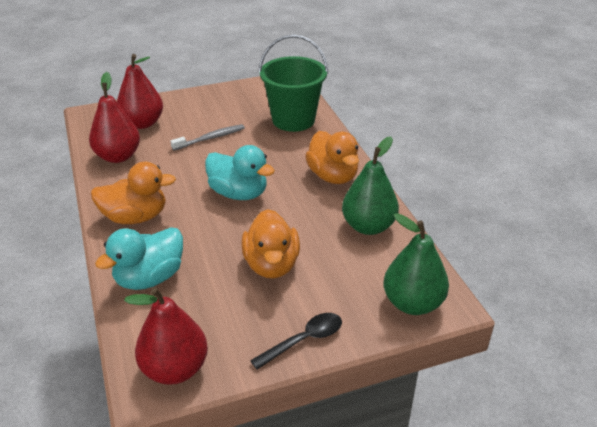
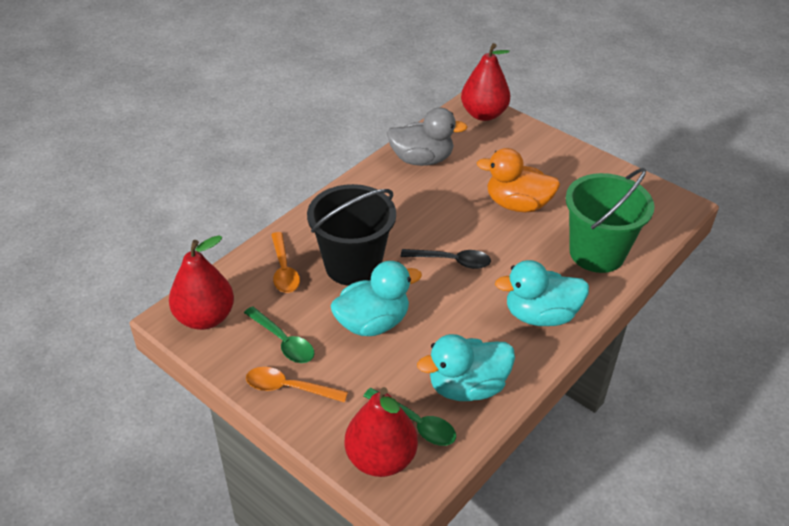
black bucket: 0 -> 1
green pear: 2 -> 0
green spoon: 0 -> 2
grey duck: 0 -> 1
grey toothbrush: 1 -> 0
orange duck: 3 -> 1
orange spoon: 0 -> 2
turquoise duck: 2 -> 3

